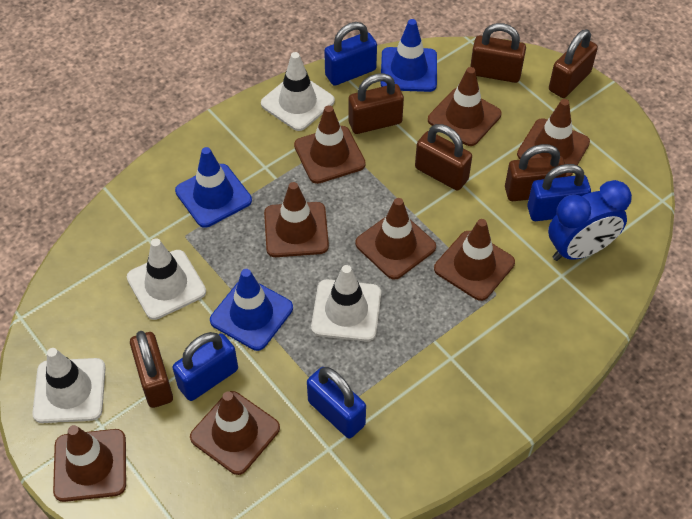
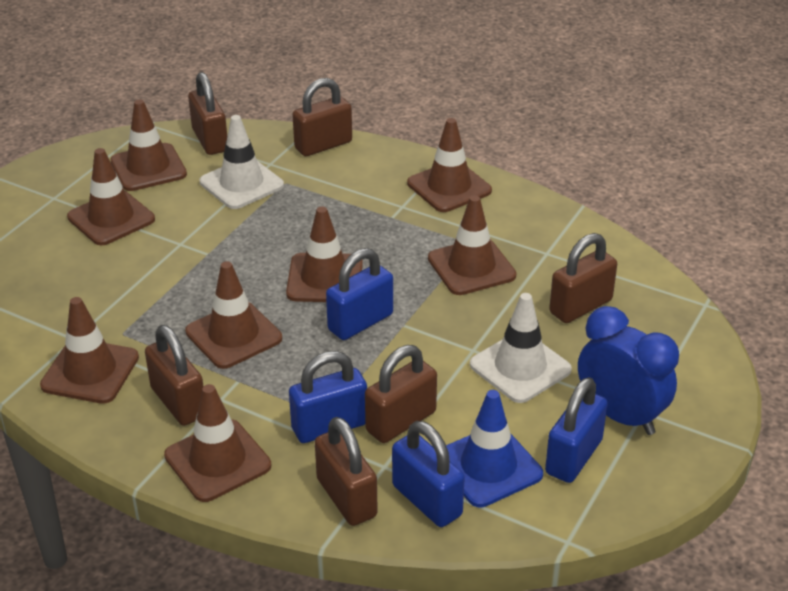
blue traffic cone: 3 -> 1
white traffic cone: 4 -> 2

